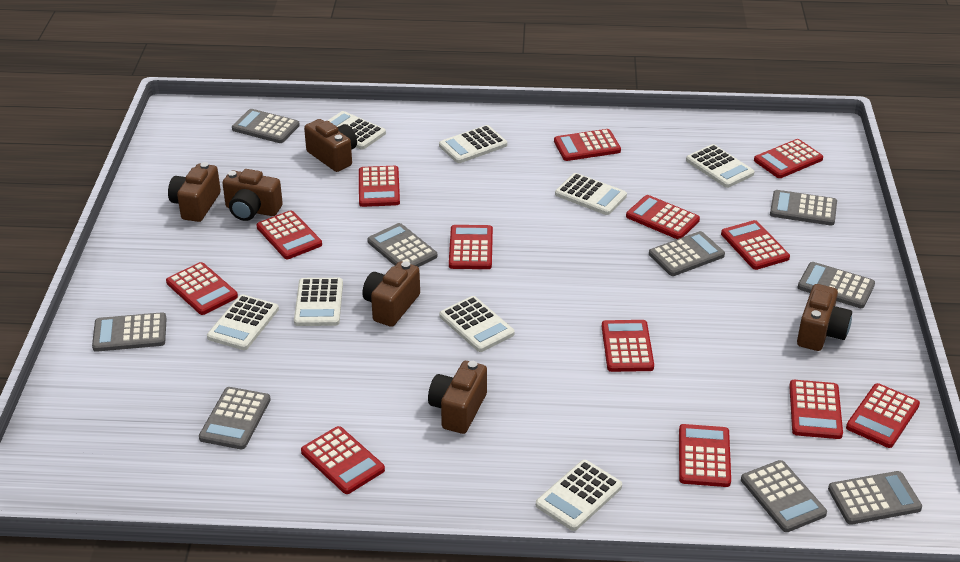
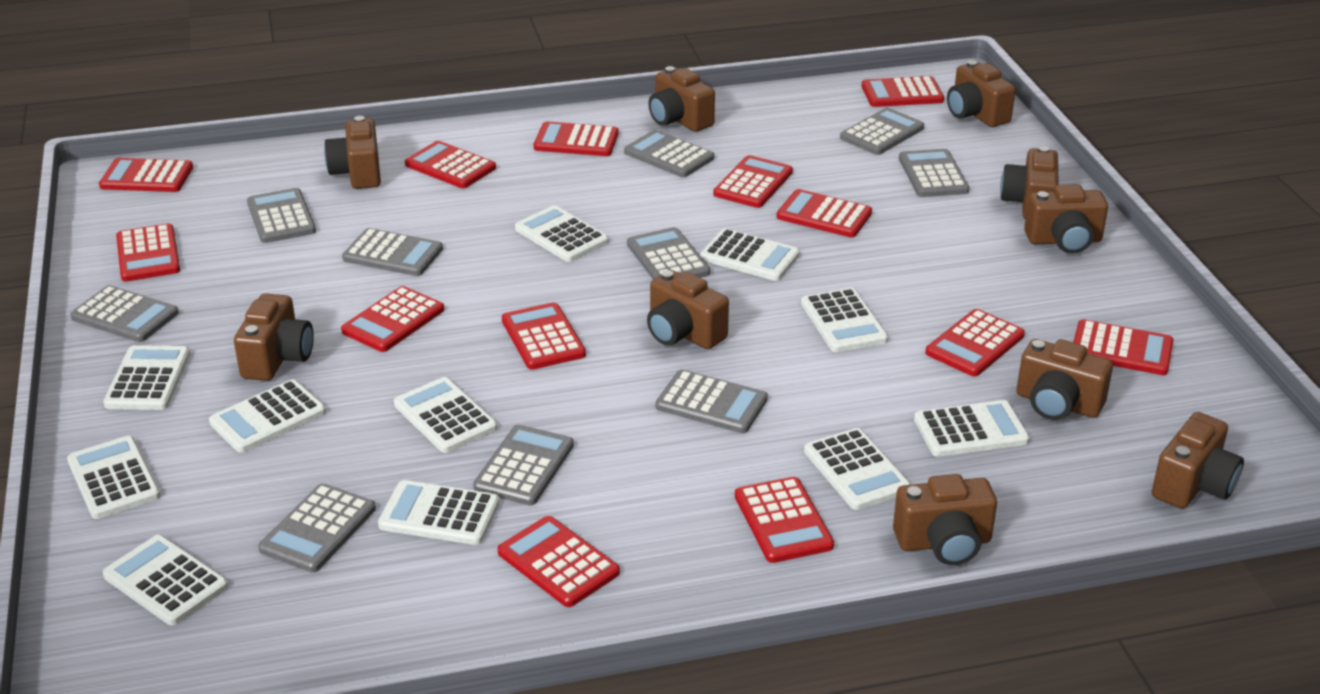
brown camera: 6 -> 10
grey calculator: 9 -> 10
white calculator: 8 -> 11

